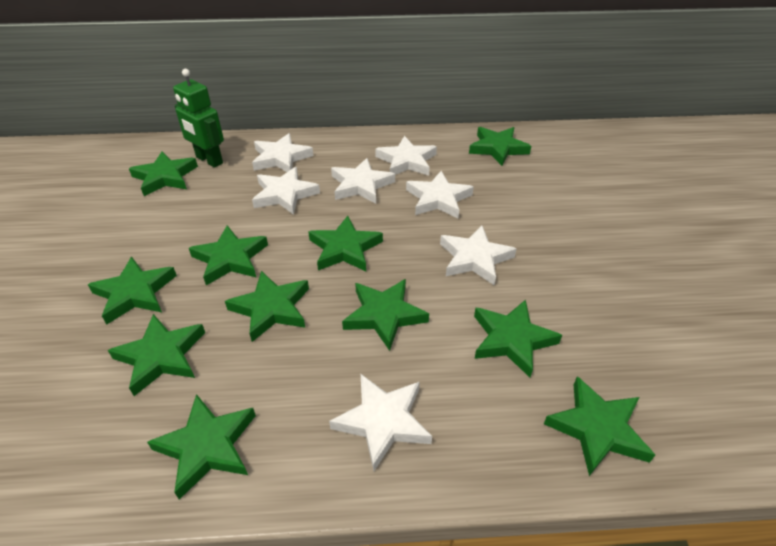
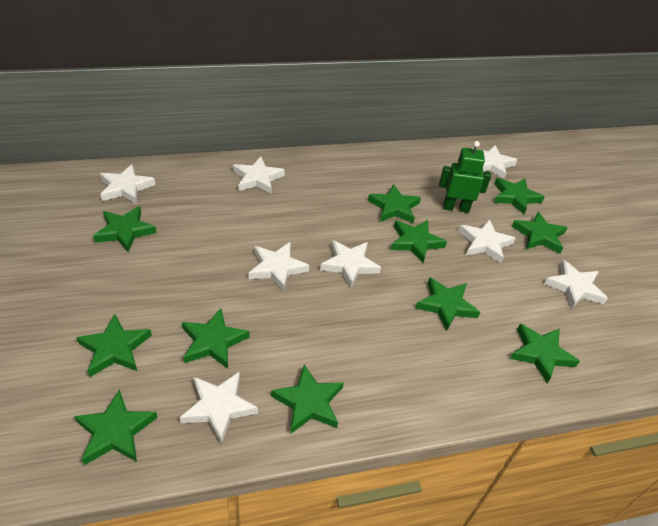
white star: 7 -> 8

